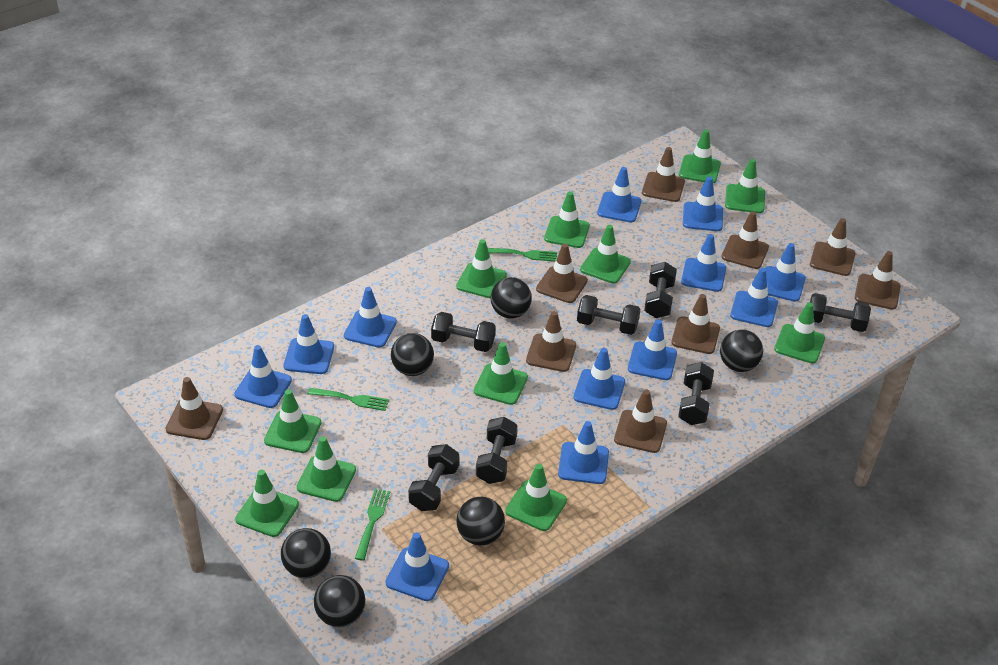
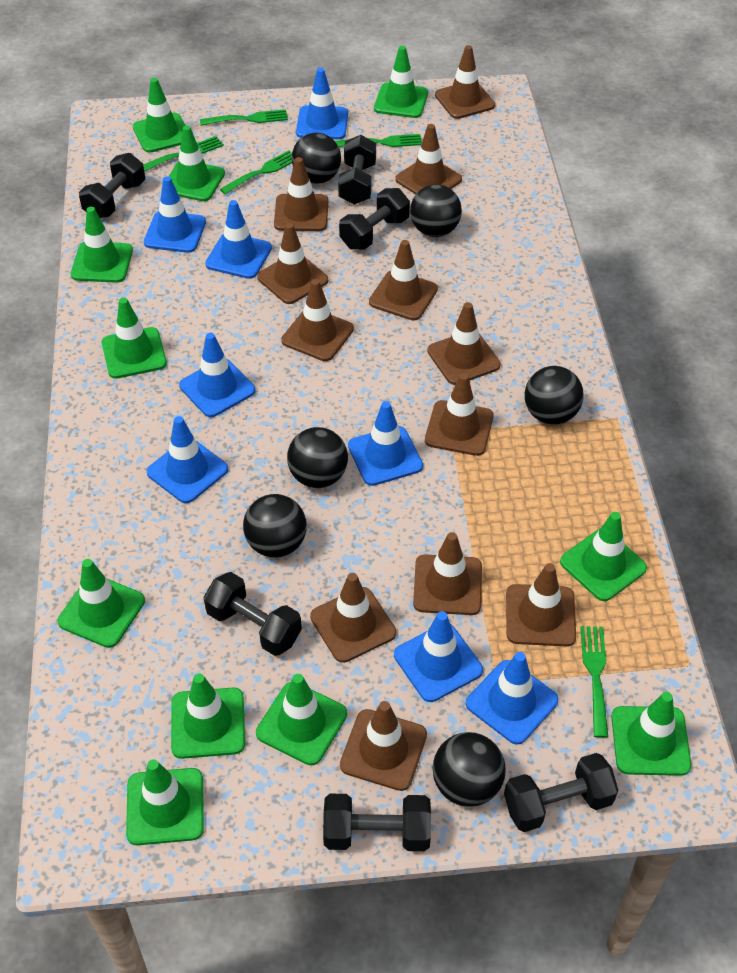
black dumbbell: 7 -> 6
blue traffic cone: 12 -> 8
brown traffic cone: 9 -> 12
green fork: 3 -> 5

